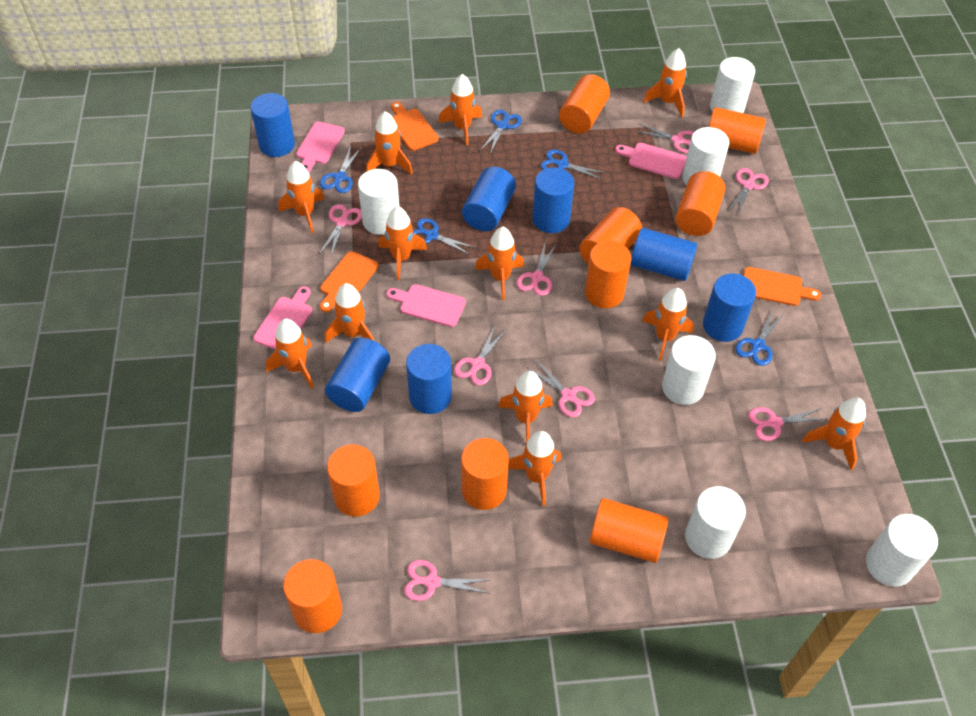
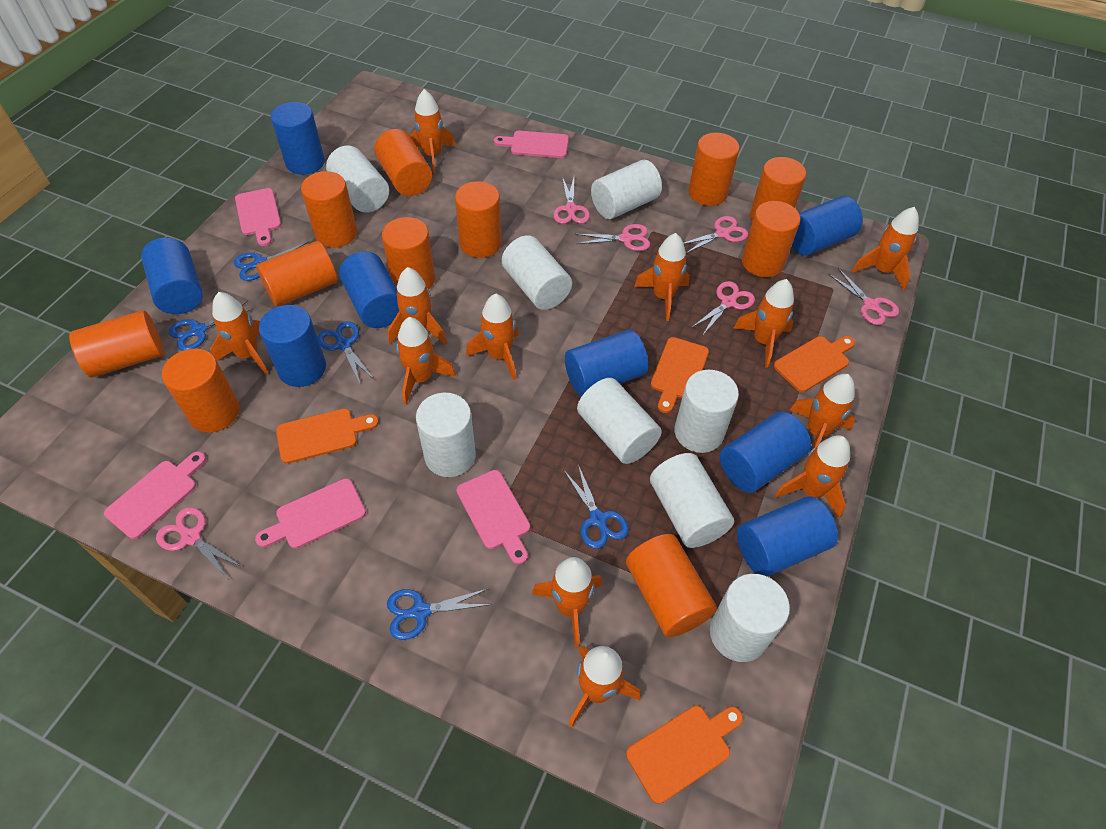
blue cylinder: 7 -> 8
orange cutting board: 3 -> 4
orange cylinder: 9 -> 11
pink cutting board: 4 -> 5
pink scissors: 8 -> 6
white cylinder: 6 -> 8

